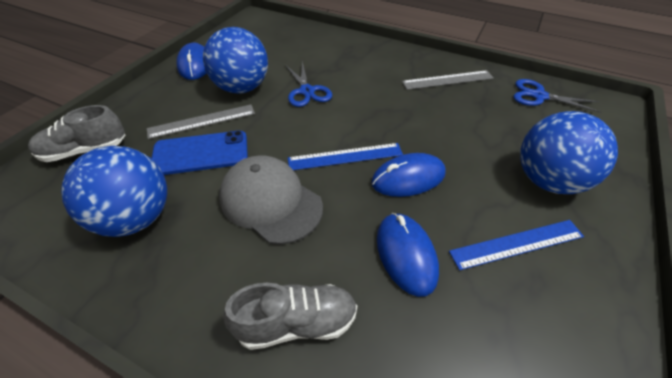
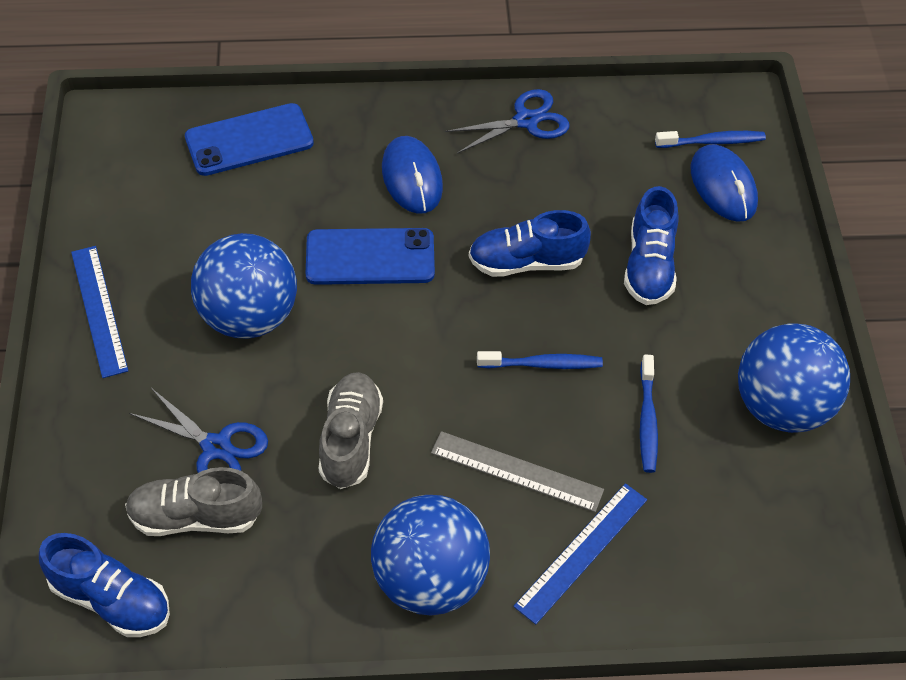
blue mouse: 3 -> 2
blue phone: 1 -> 2
blue shoe: 0 -> 3
blue toothbrush: 0 -> 3
grey cap: 1 -> 0
grey ruler: 2 -> 1

